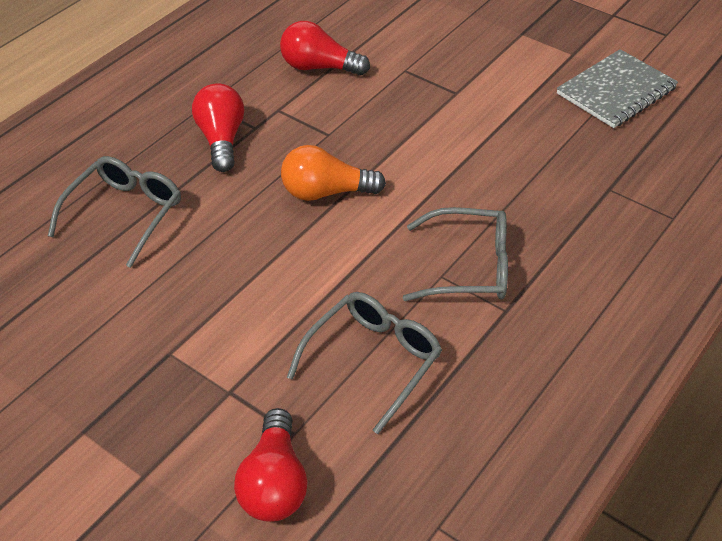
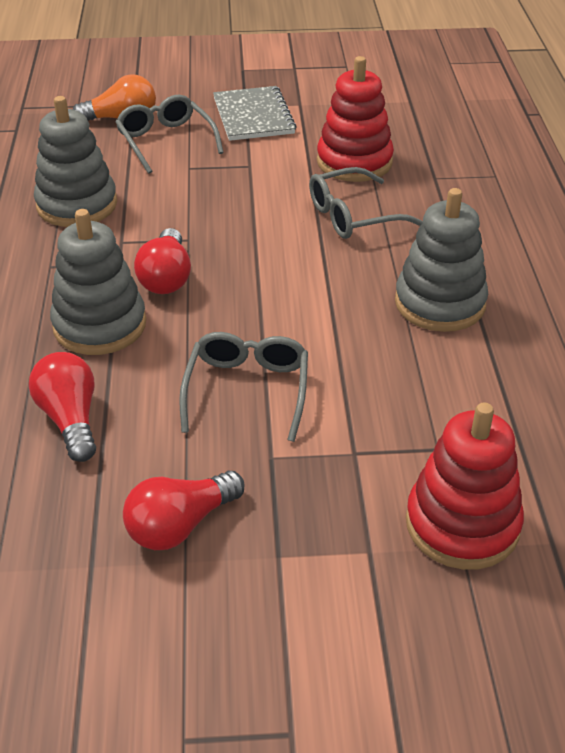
grey stacking toy: 0 -> 3
red stacking toy: 0 -> 2

